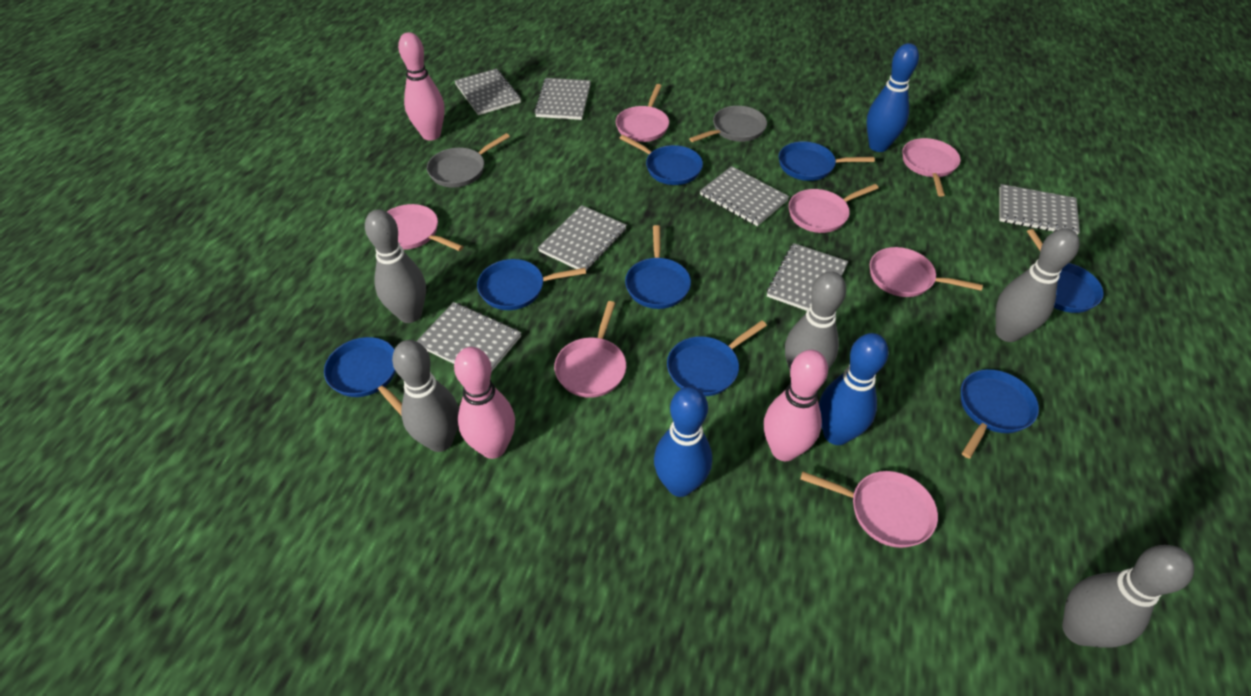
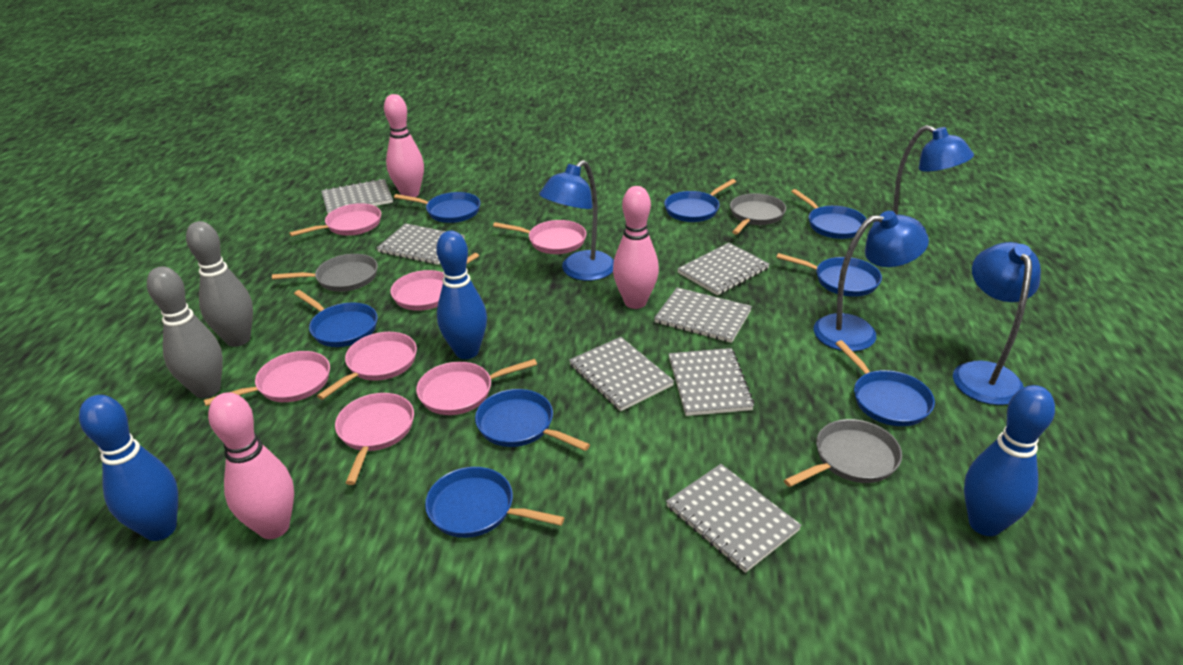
blue lamp: 0 -> 4
grey bowling pin: 5 -> 2
grey pan: 2 -> 3

